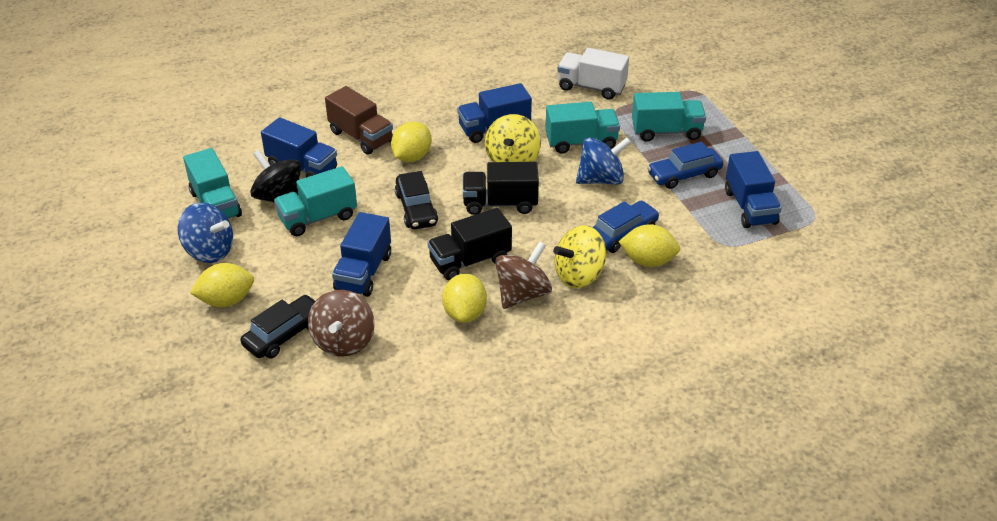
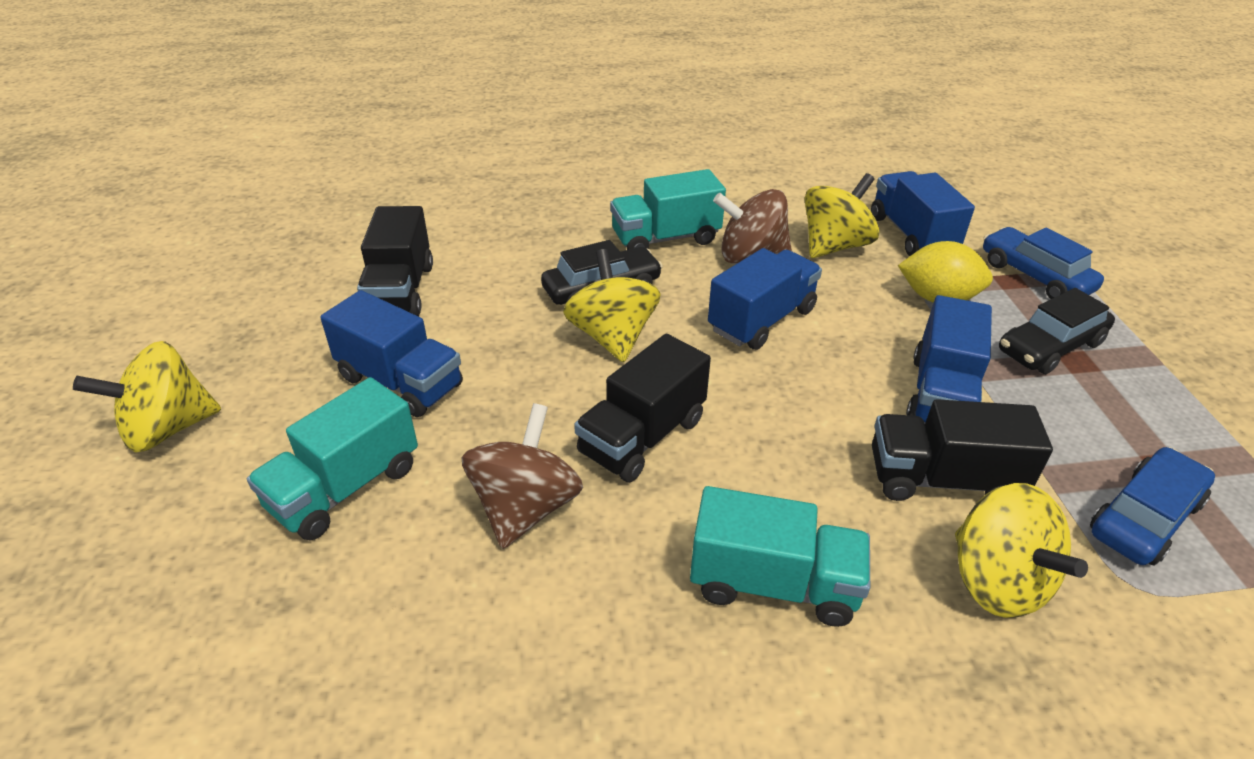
black spinning top: 1 -> 0
black truck: 2 -> 3
blue spinning top: 2 -> 0
brown truck: 1 -> 0
turquoise truck: 4 -> 3
white truck: 1 -> 0
yellow lemon: 4 -> 1
yellow spinning top: 2 -> 4

